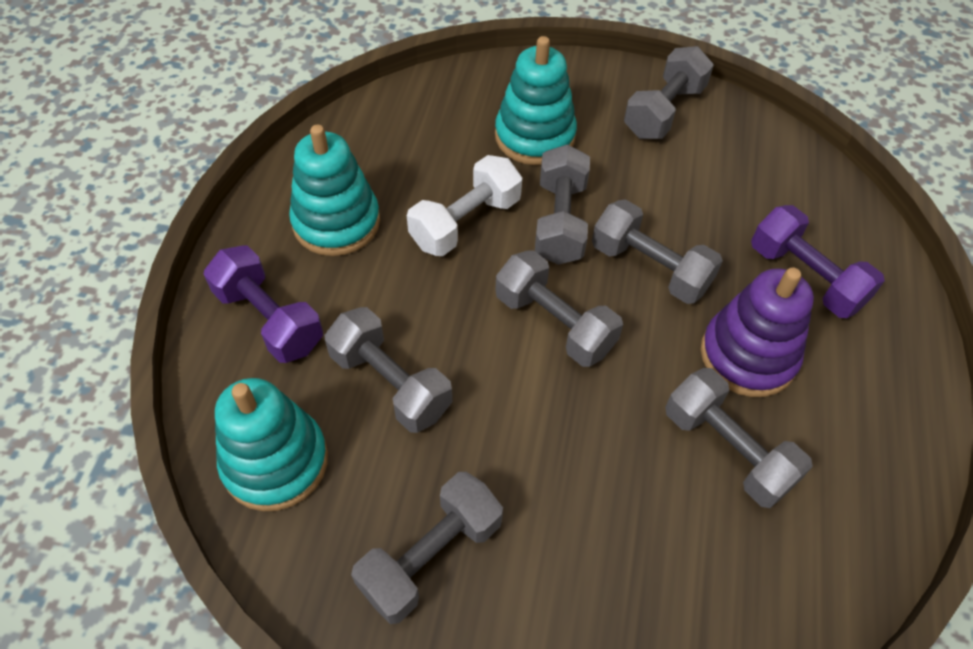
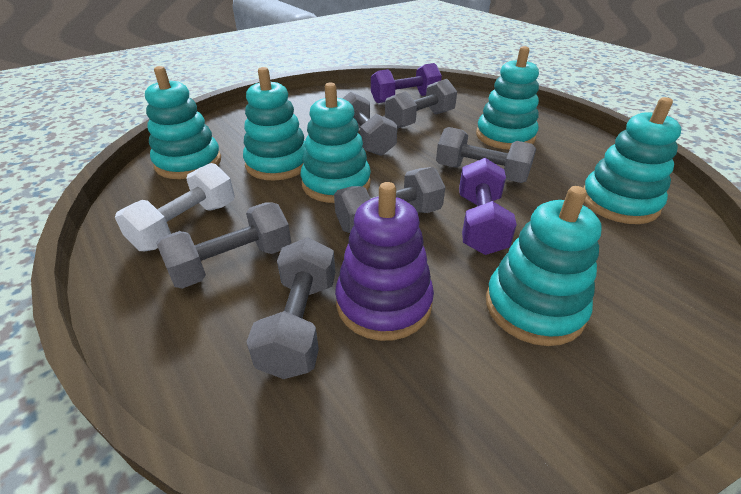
grey dumbbell: 7 -> 6
turquoise stacking toy: 3 -> 6

